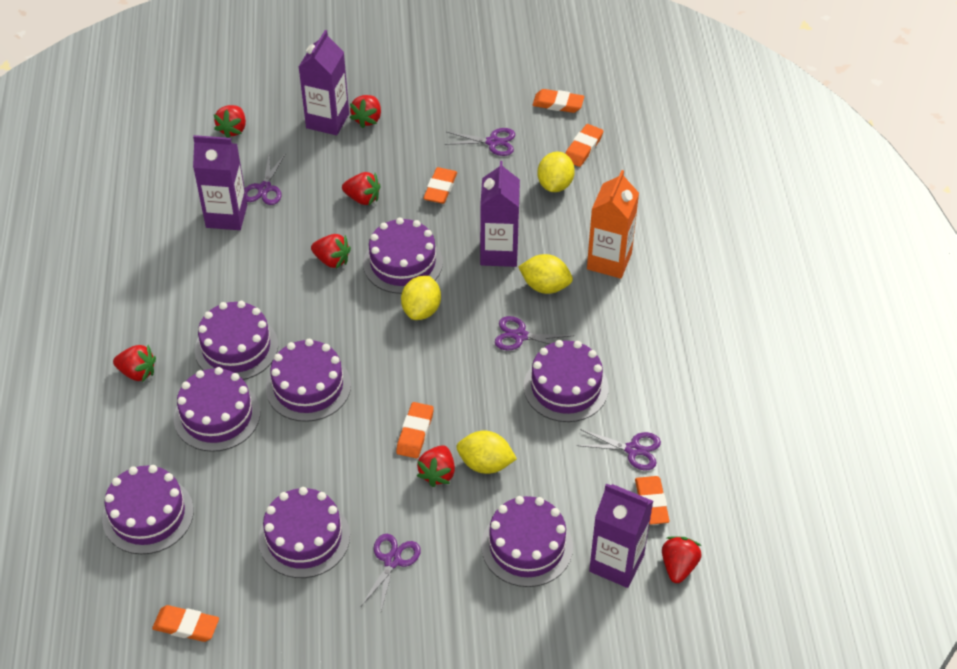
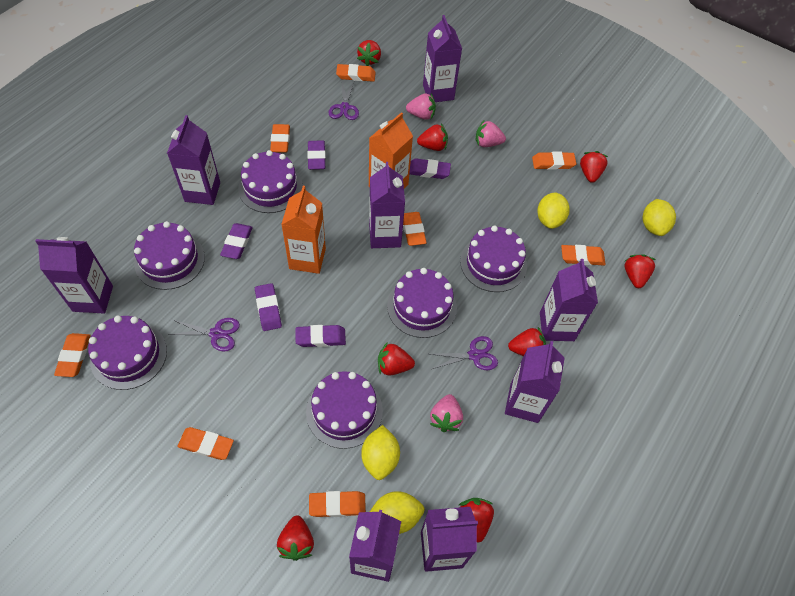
orange carton: 1 -> 2
orange eraser: 6 -> 8
pink strawberry: 0 -> 3
purple cake: 8 -> 6
purple carton: 4 -> 8
purple eraser: 0 -> 5
purple scissors: 5 -> 3
red strawberry: 7 -> 8

